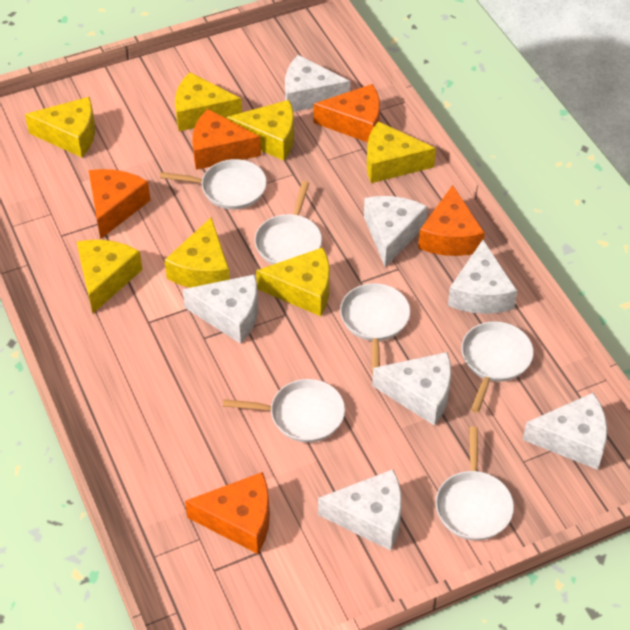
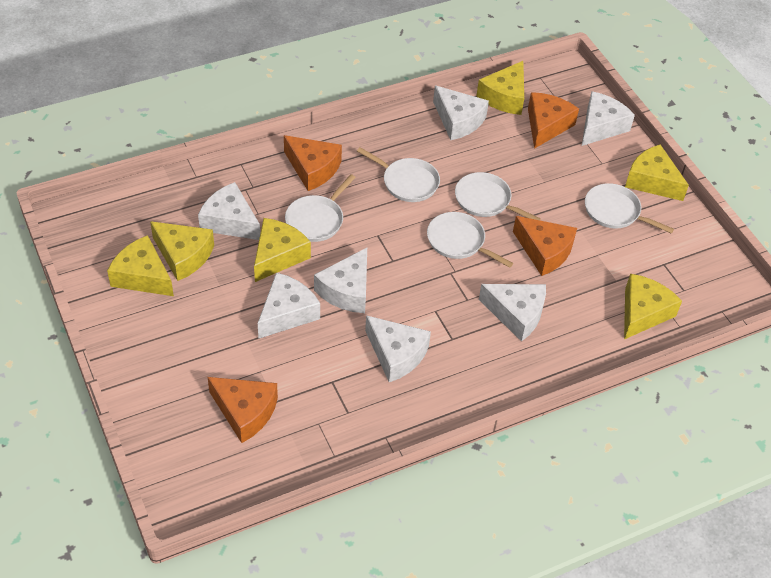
orange cheese: 5 -> 4
white pan: 6 -> 5
yellow cheese: 7 -> 6

